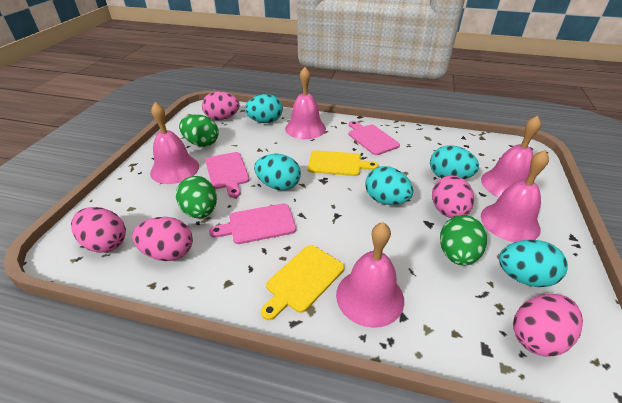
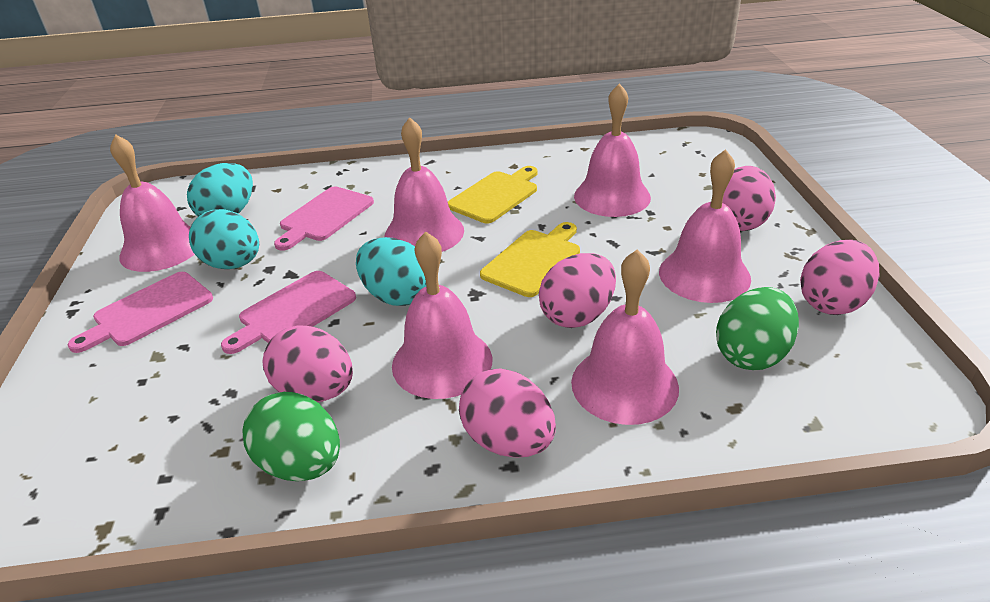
green egg: 3 -> 2
pink bell: 5 -> 6
turquoise egg: 5 -> 3

